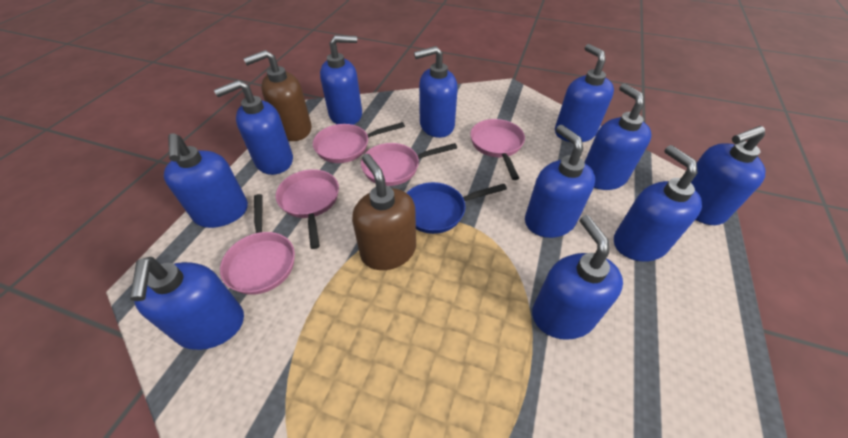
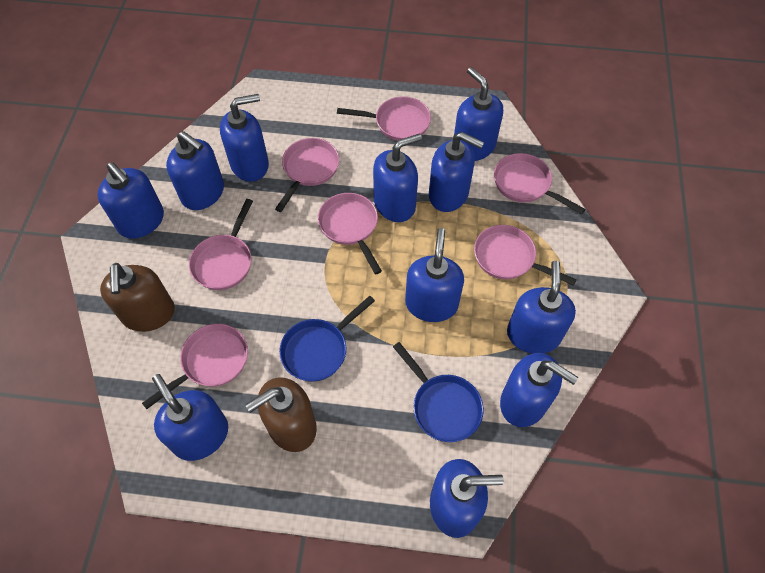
blue pan: 1 -> 2
pink pan: 5 -> 7

